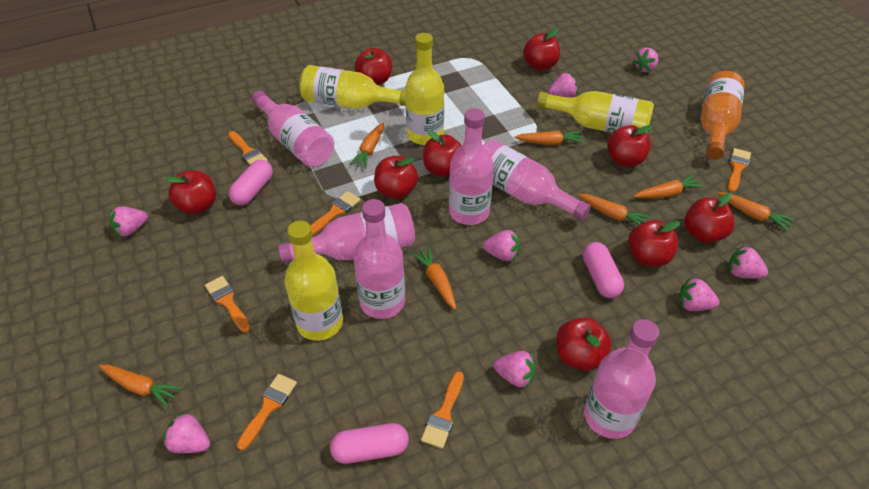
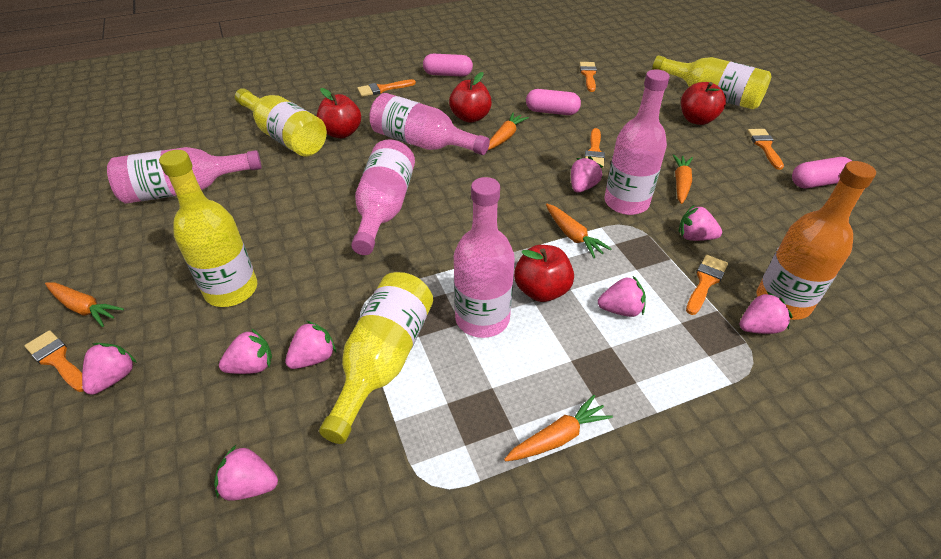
orange carrot: 7 -> 5
pink bottle: 6 -> 5
red apple: 9 -> 4

